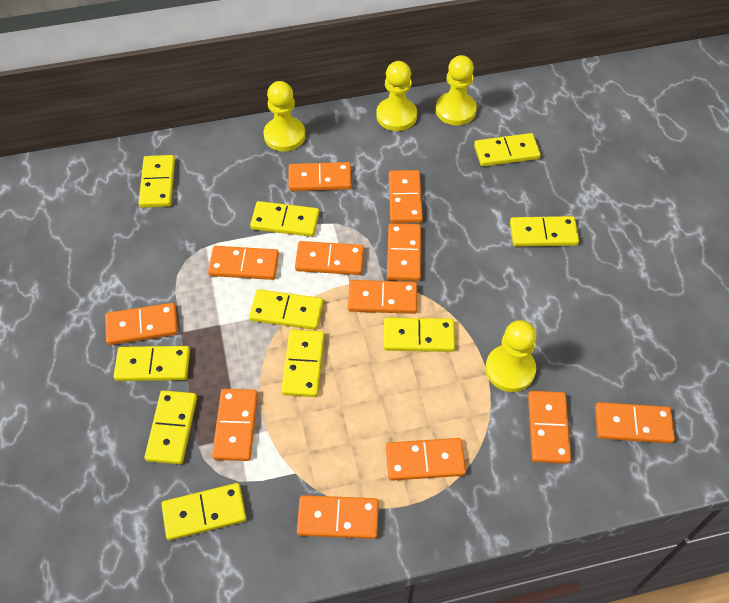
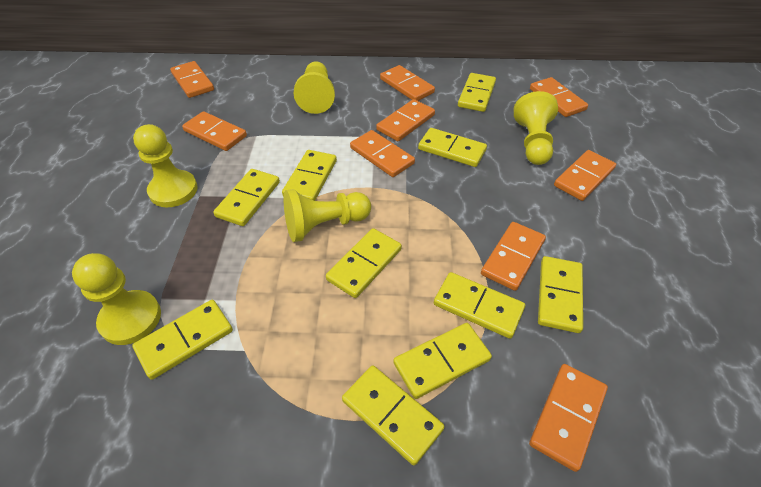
orange domino: 12 -> 9
yellow pawn: 4 -> 5

